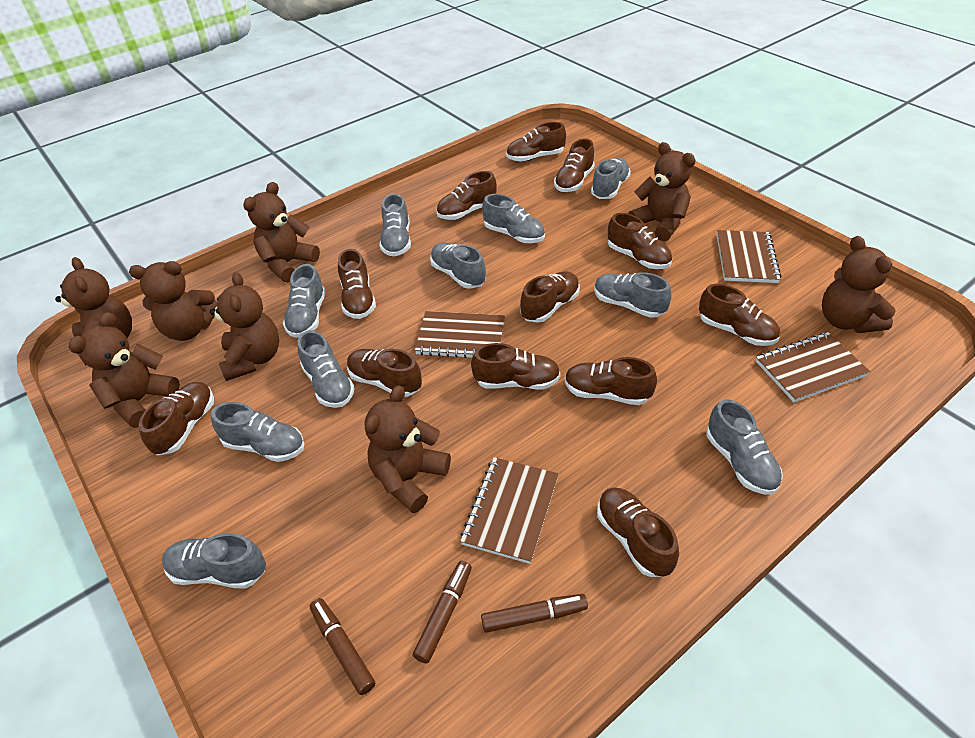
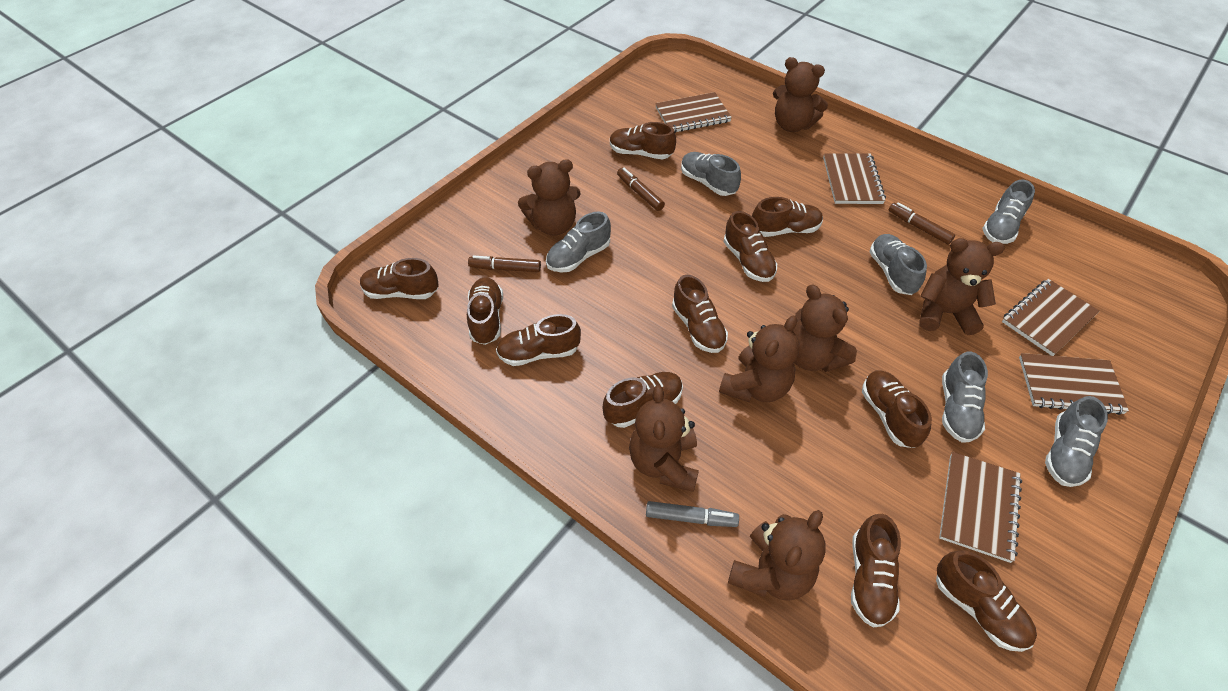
brown notebook: 4 -> 5
brown shoe: 12 -> 11
brown teddy bear: 8 -> 7
grey marker: 0 -> 1
grey shoe: 10 -> 6

